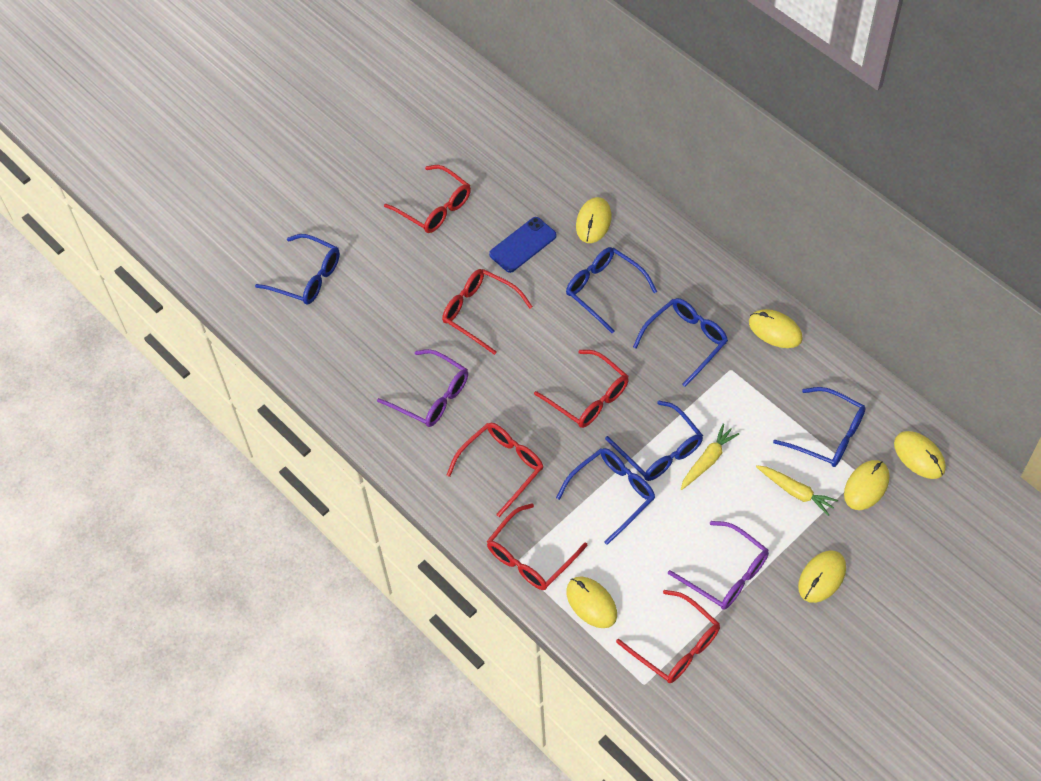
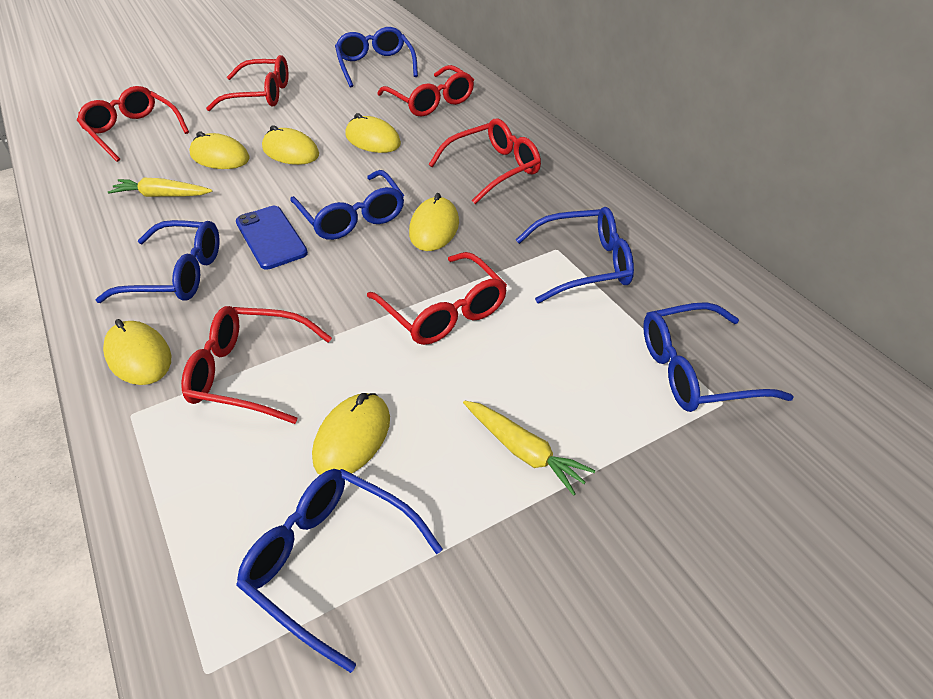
purple glasses: 2 -> 0

